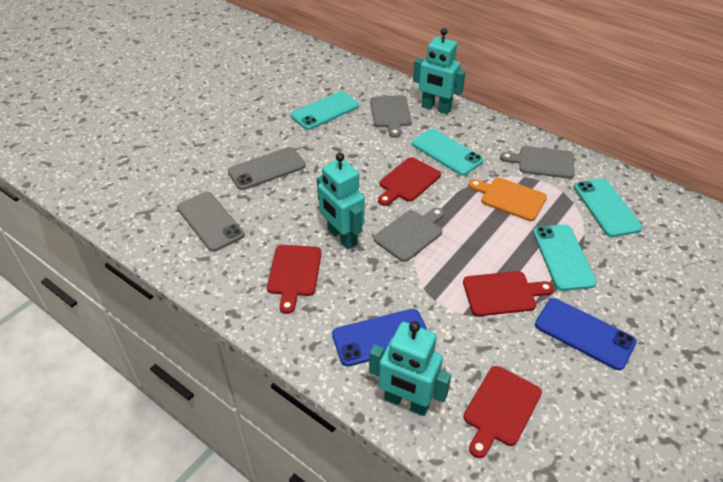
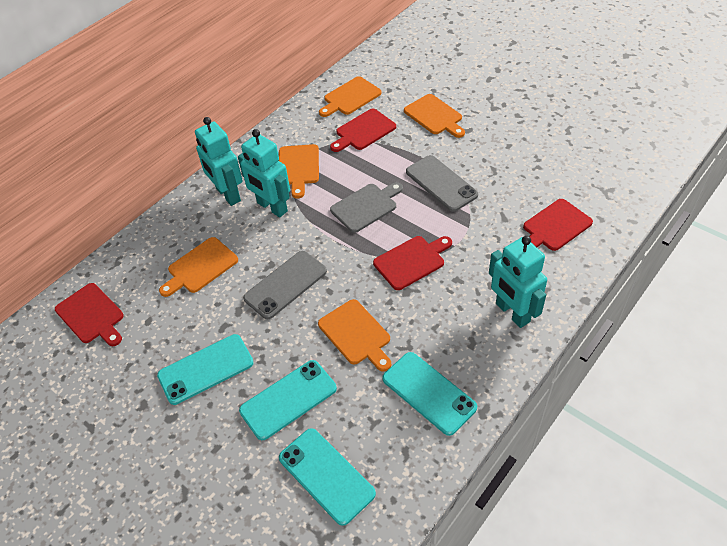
blue phone: 2 -> 0
grey cutting board: 3 -> 1
orange cutting board: 1 -> 5

